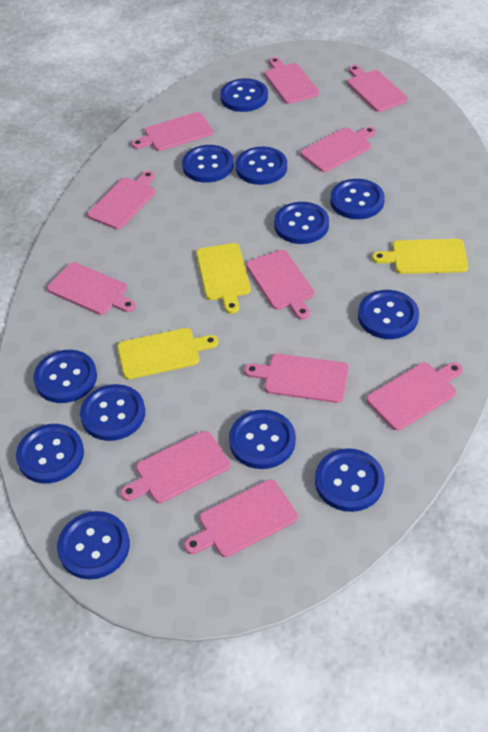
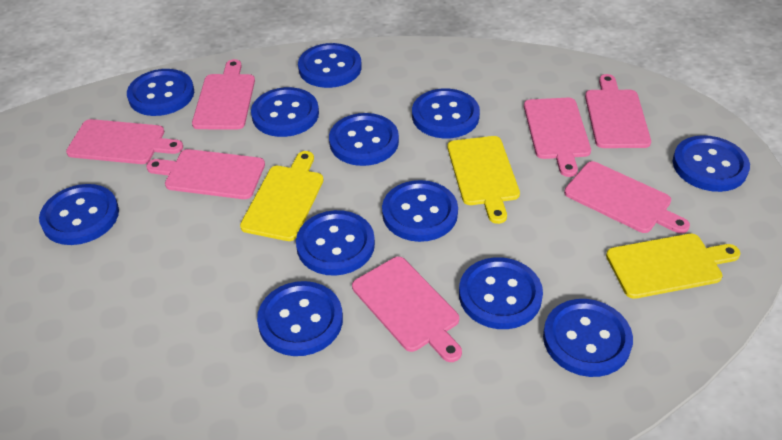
pink cutting board: 11 -> 7

